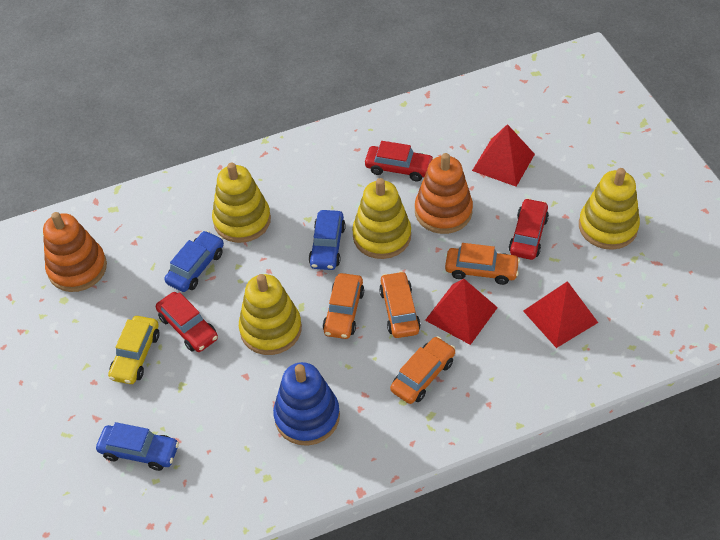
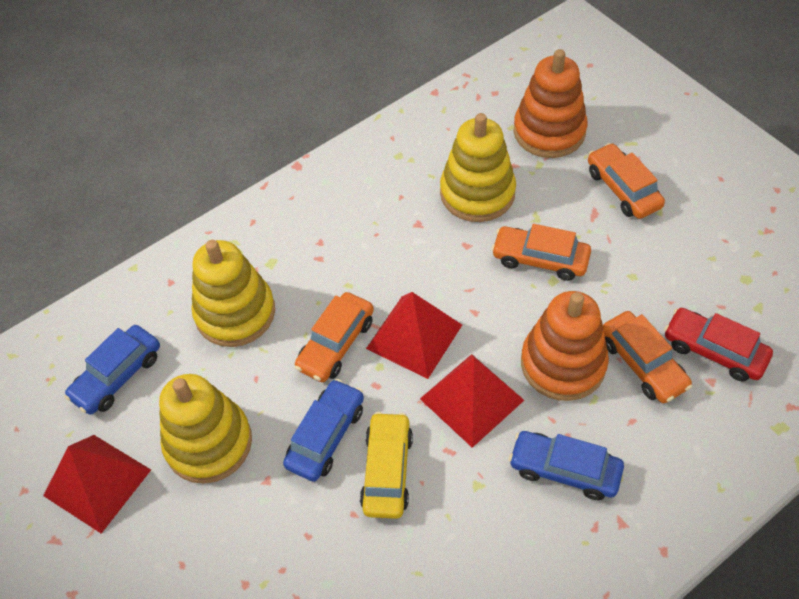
blue stacking toy: 1 -> 0
red car: 3 -> 1
yellow stacking toy: 4 -> 3

